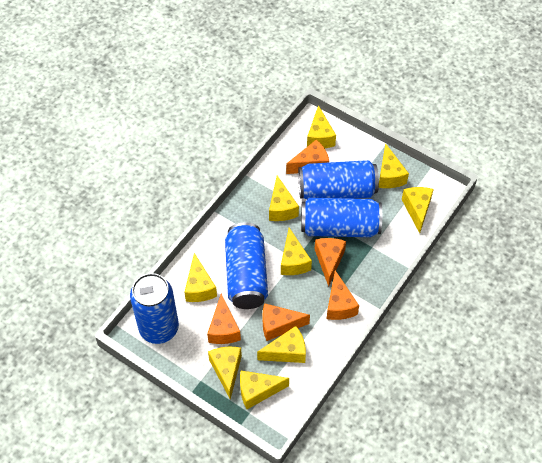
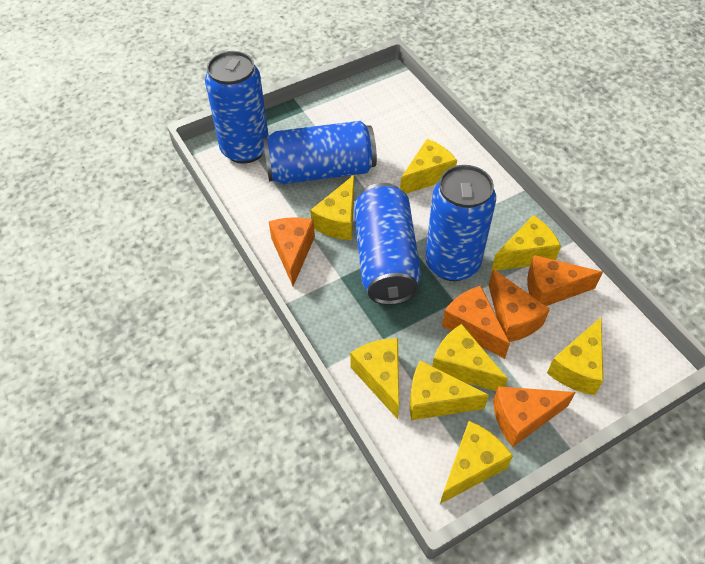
yellow cheese: 9 -> 8

